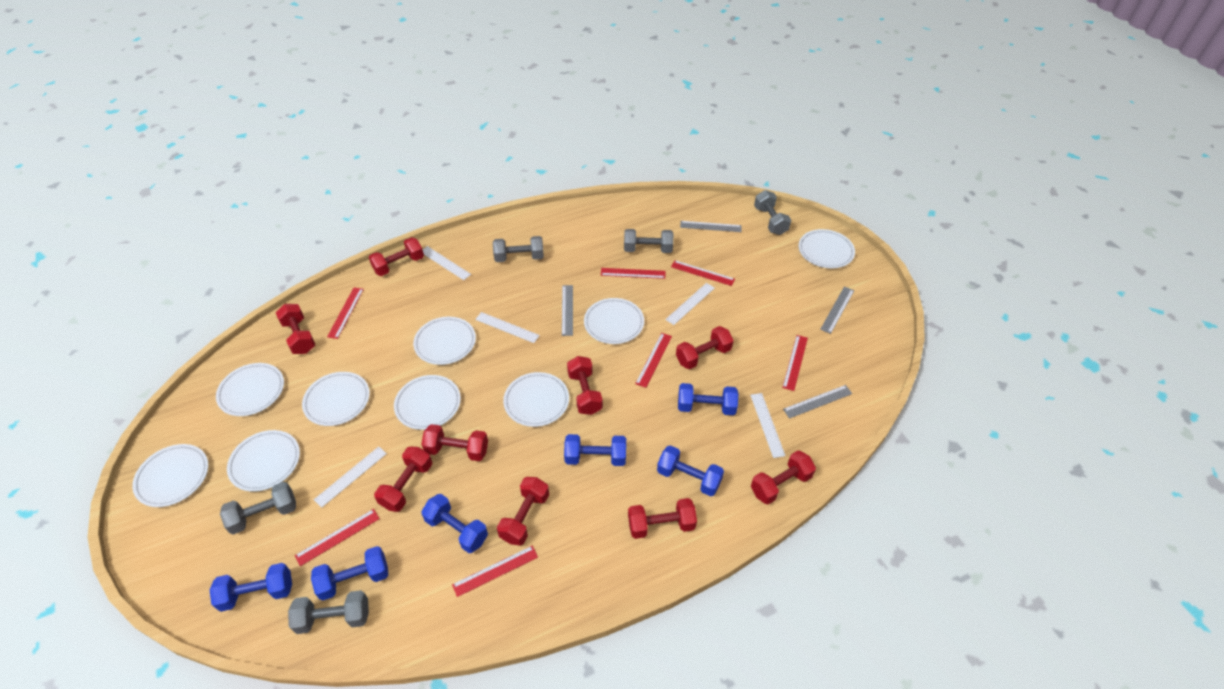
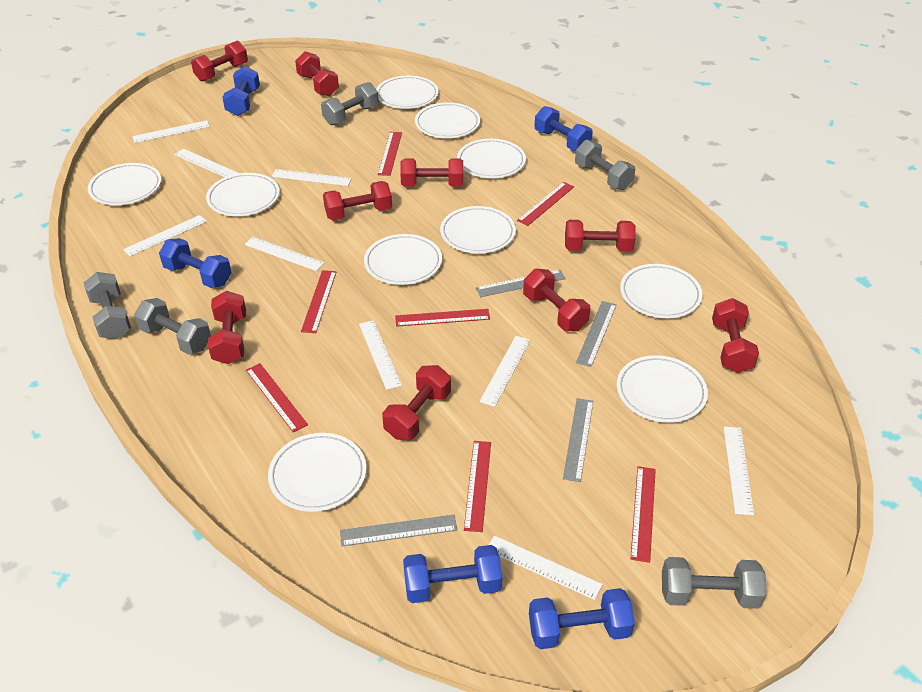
blue dumbbell: 6 -> 5
white plate: 9 -> 10
white ruler: 5 -> 9

